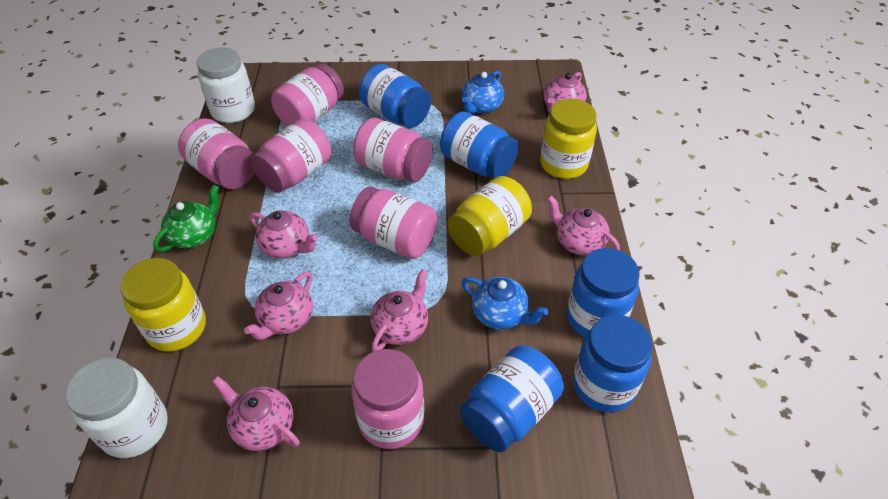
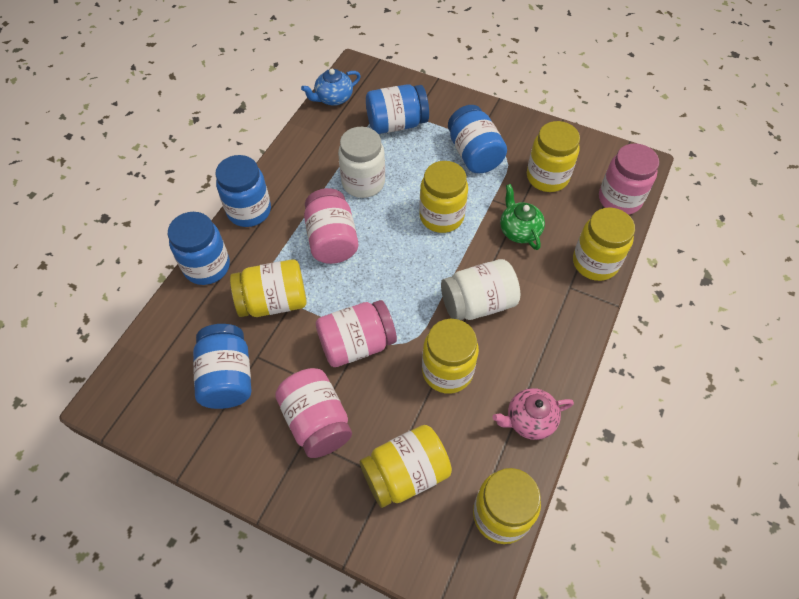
blue teapot: 2 -> 1
pink jar: 6 -> 4
pink teapot: 6 -> 1
yellow jar: 3 -> 7

